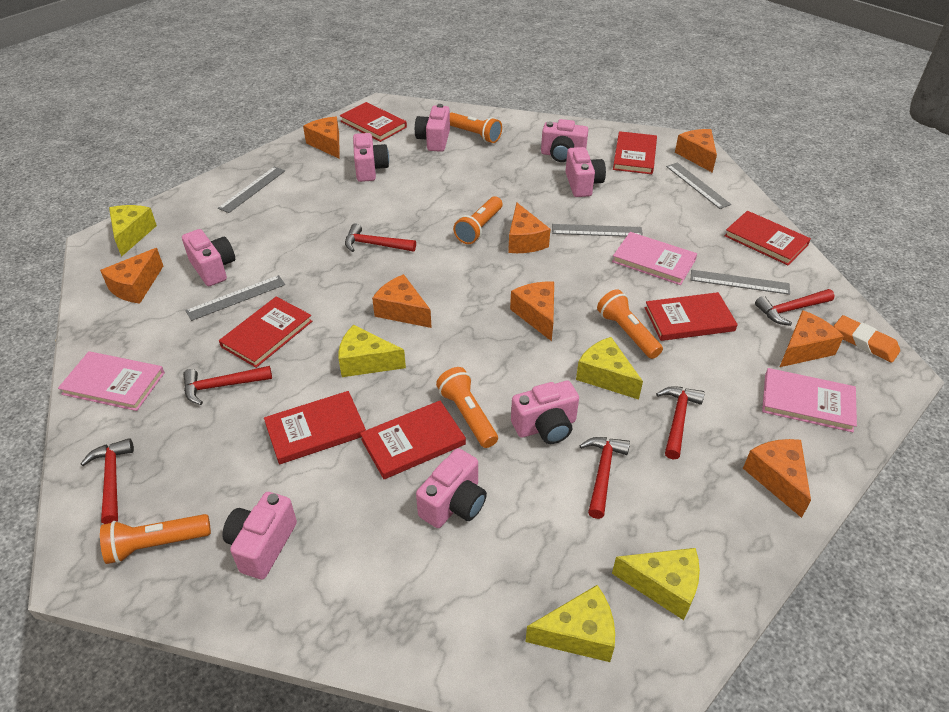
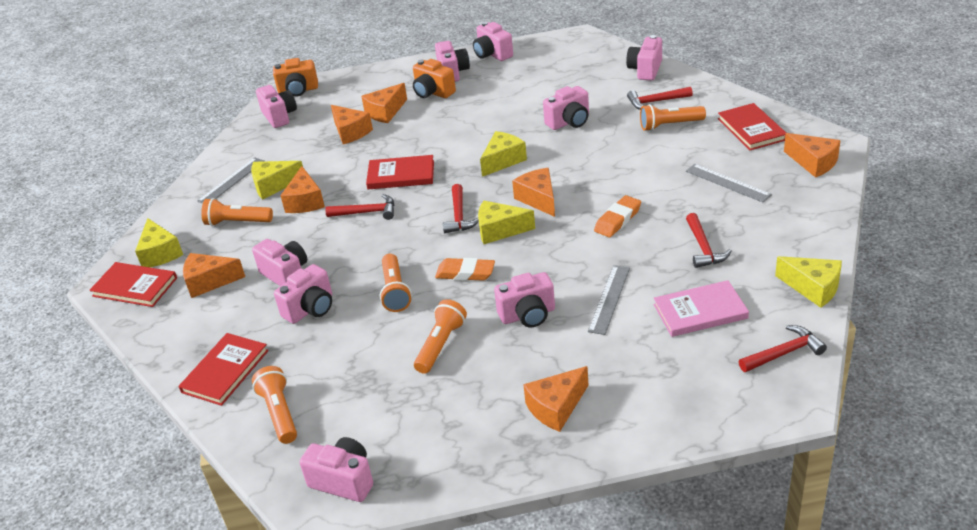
grey ruler: 5 -> 3
orange camera: 0 -> 2
orange cheese: 8 -> 7
orange eraser: 1 -> 2
pink book: 3 -> 1
pink camera: 8 -> 9
red book: 7 -> 4
red hammer: 6 -> 5

